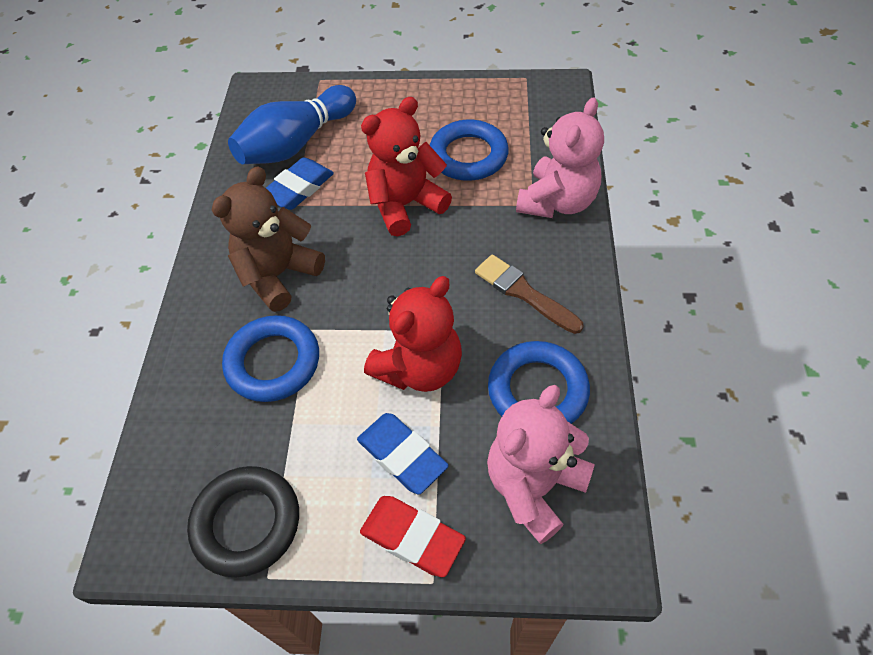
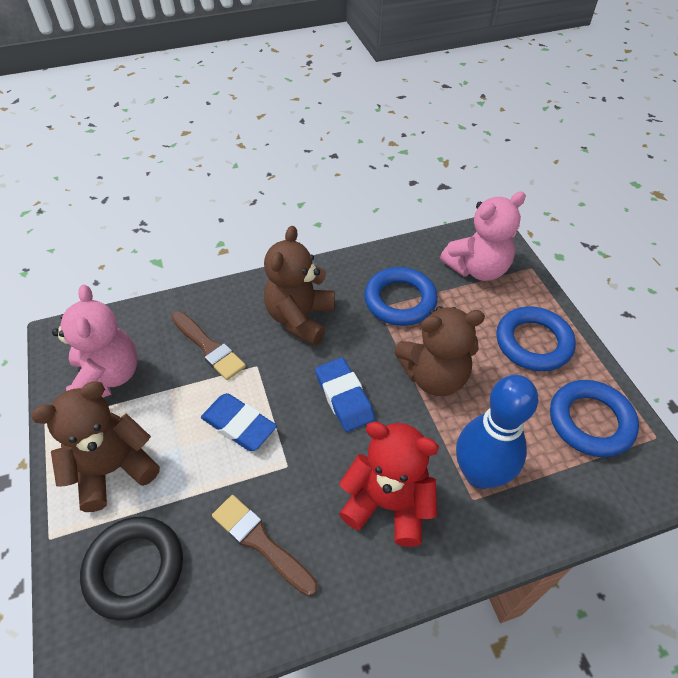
brown brush: 1 -> 2
brown teddy bear: 1 -> 3
red eraser: 1 -> 0
red teddy bear: 2 -> 1

